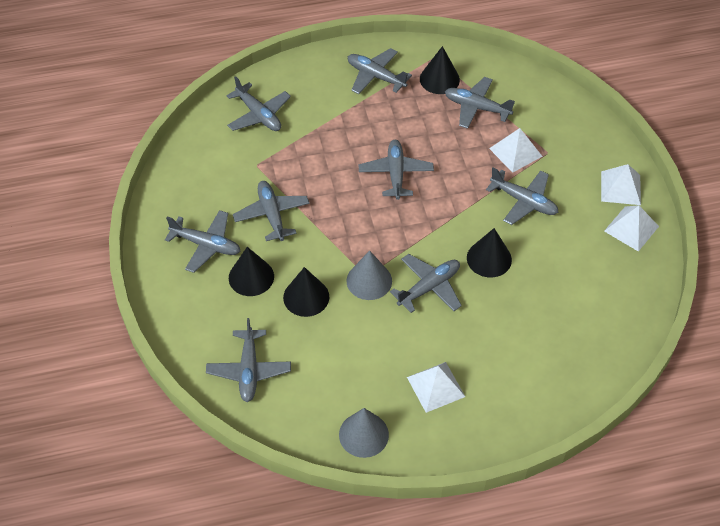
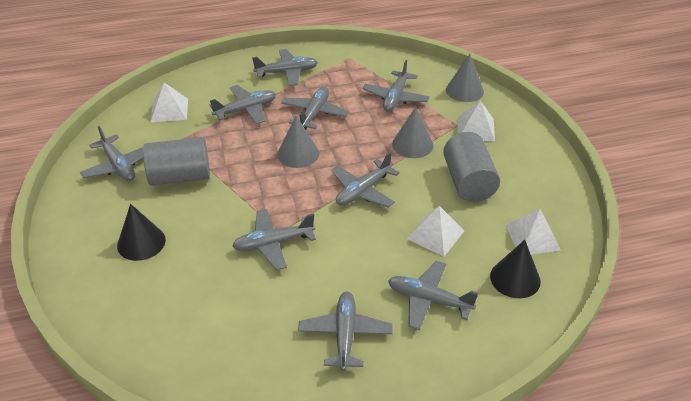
black cone: 4 -> 2
grey cone: 2 -> 3
grey cylinder: 0 -> 2

